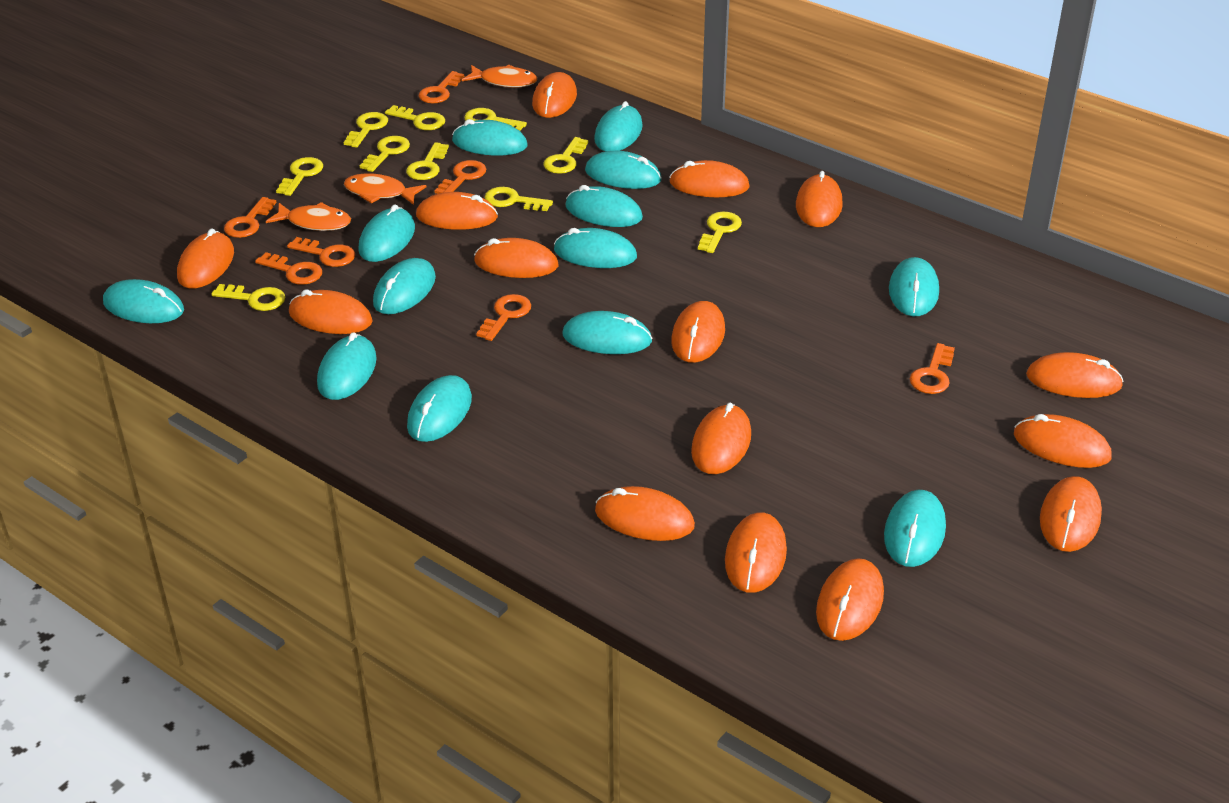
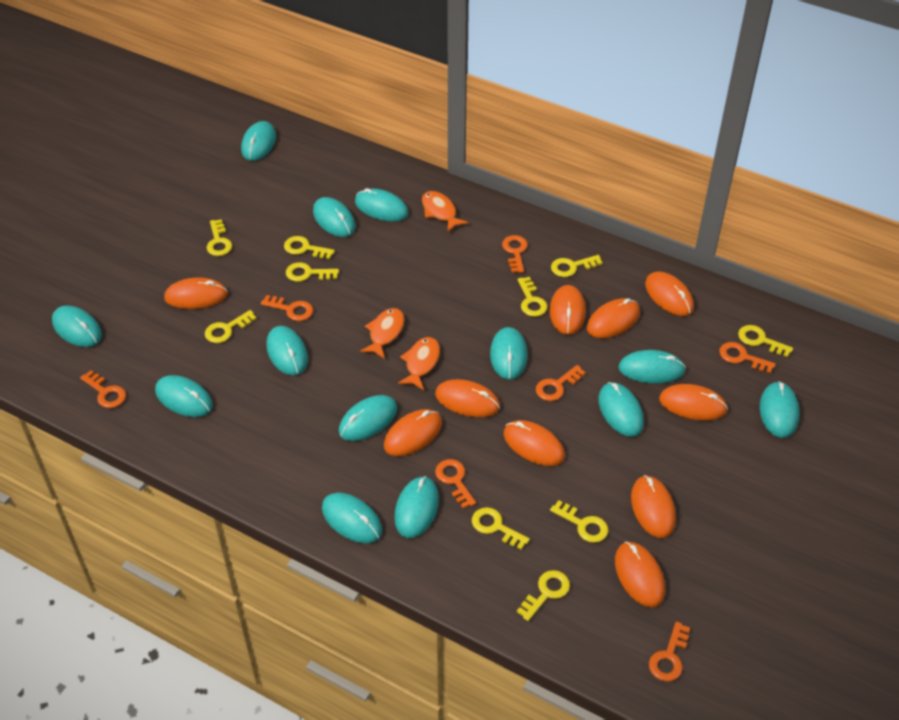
orange mouse: 15 -> 10

